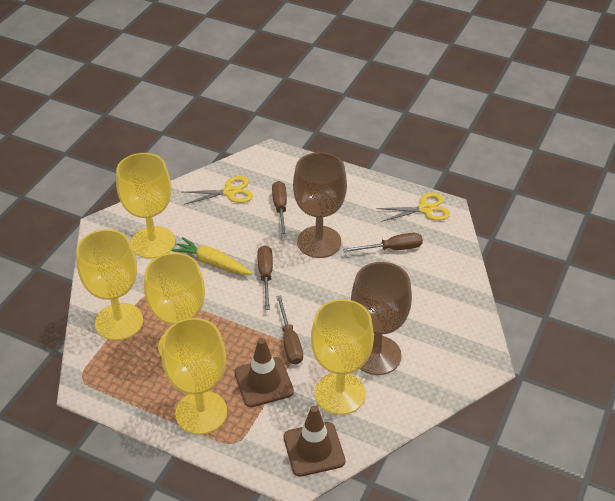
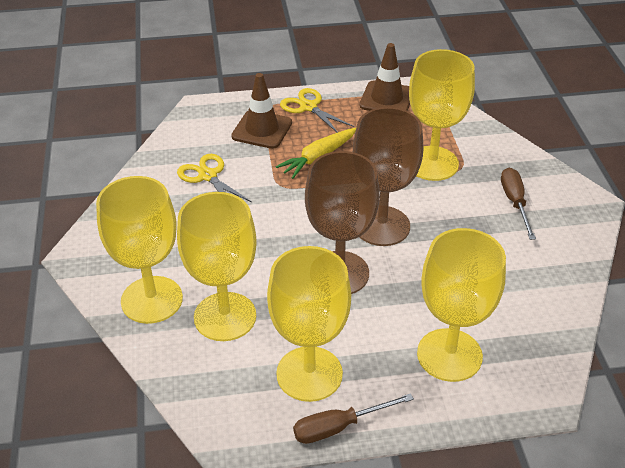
brown screwdriver: 4 -> 2

